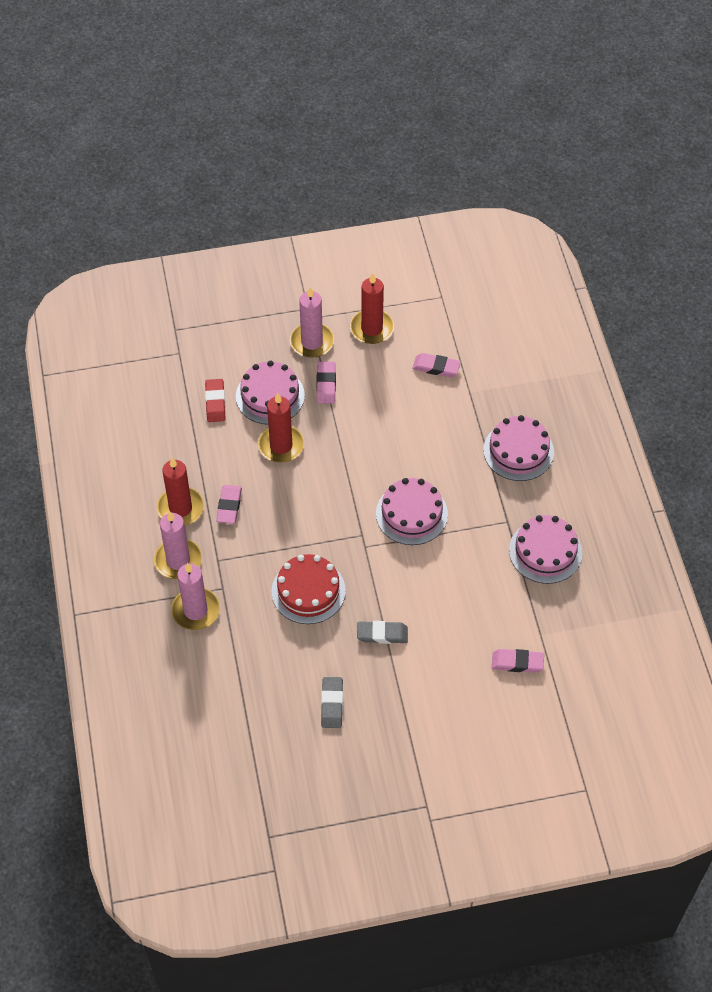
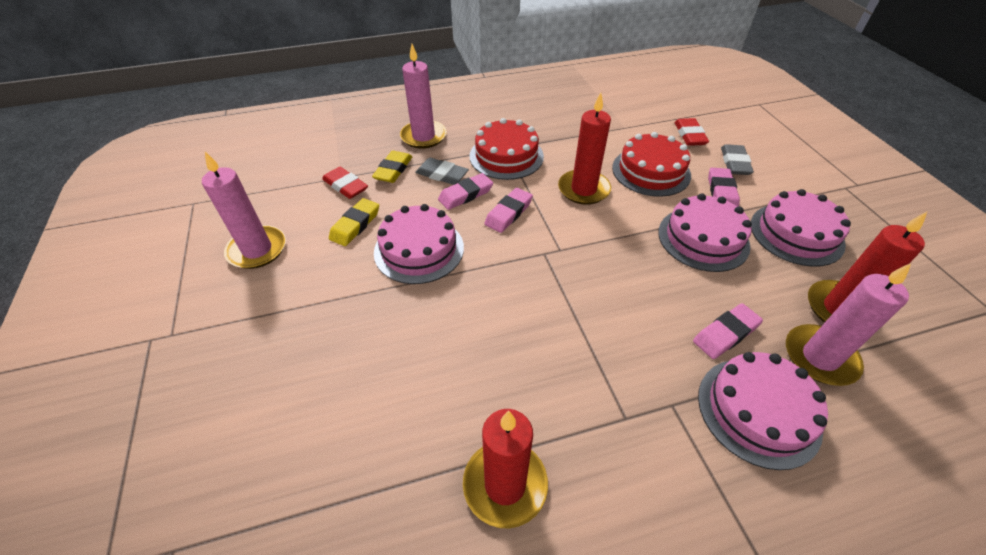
red cake: 1 -> 2
red eraser: 1 -> 2
yellow eraser: 0 -> 2

